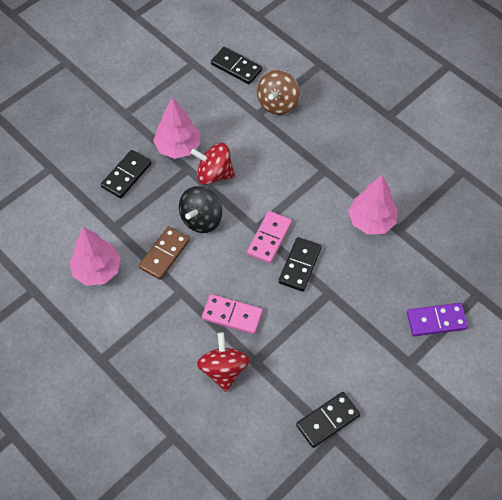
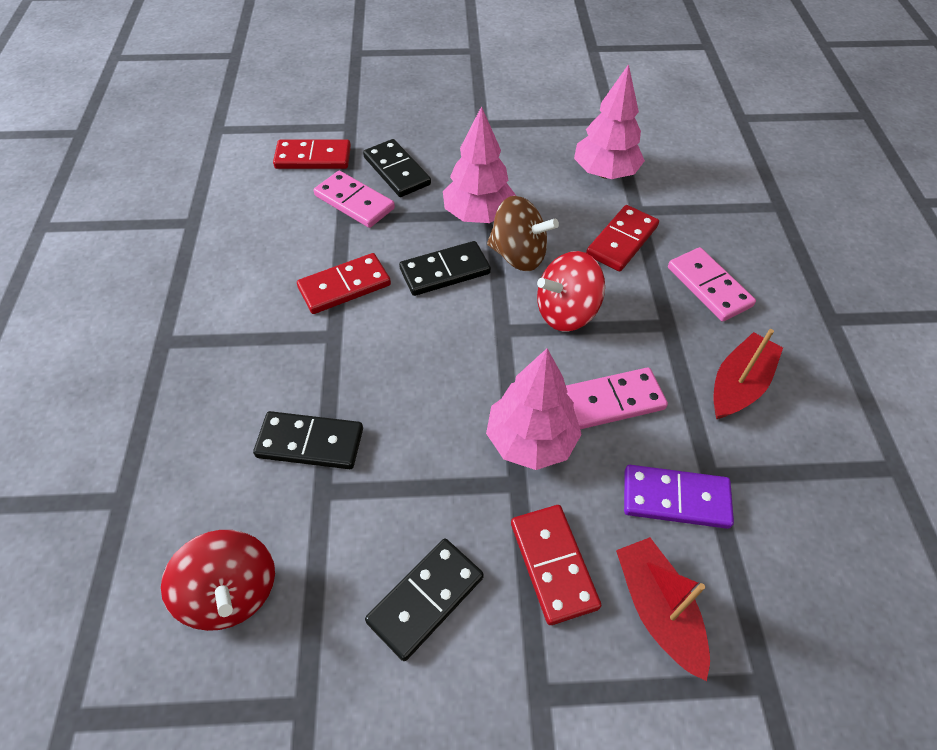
black spinning top: 1 -> 0
brown domino: 1 -> 0
pink domino: 2 -> 3
red boat: 0 -> 2
red domino: 0 -> 4

